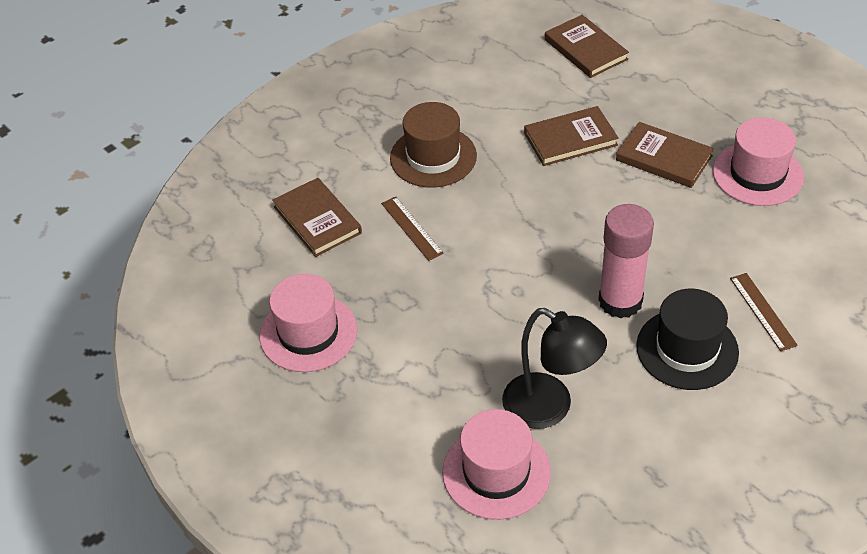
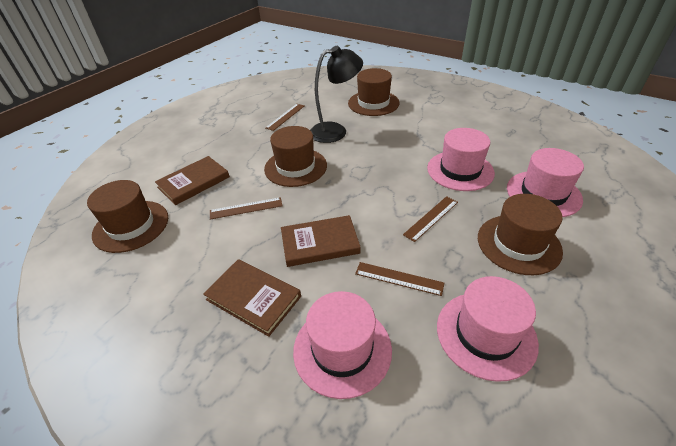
black hat: 1 -> 0
brown book: 4 -> 3
brown hat: 1 -> 4
brown ruler: 2 -> 4
pink glue stick: 1 -> 0
pink hat: 3 -> 4

